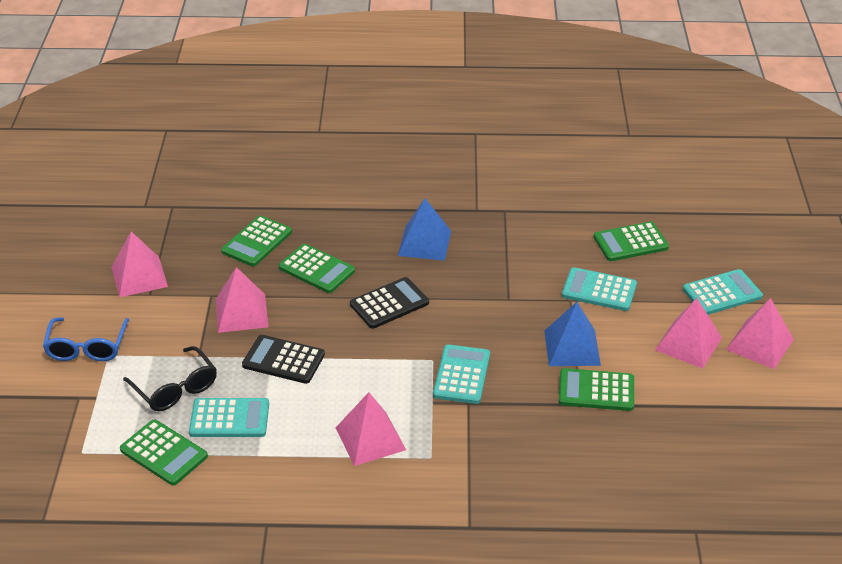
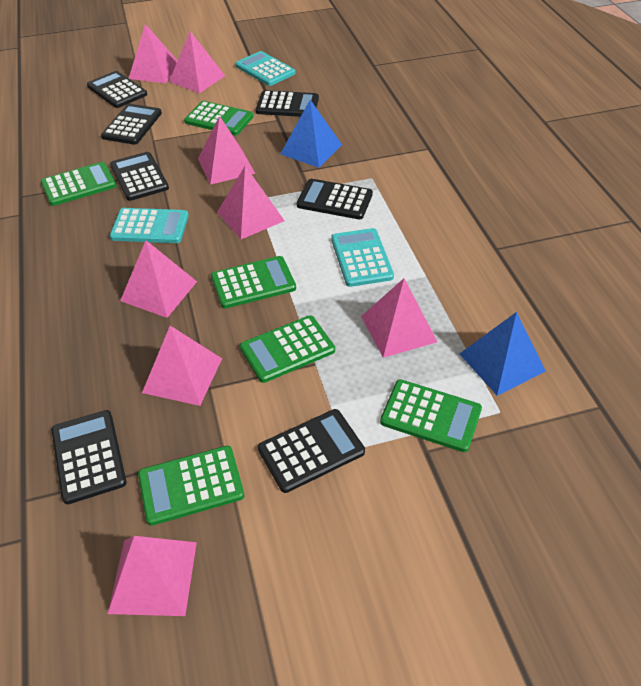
black calculator: 2 -> 7
black glasses: 1 -> 0
blue glasses: 1 -> 0
green calculator: 5 -> 6
pink pyramid: 5 -> 8
turquoise calculator: 4 -> 3

